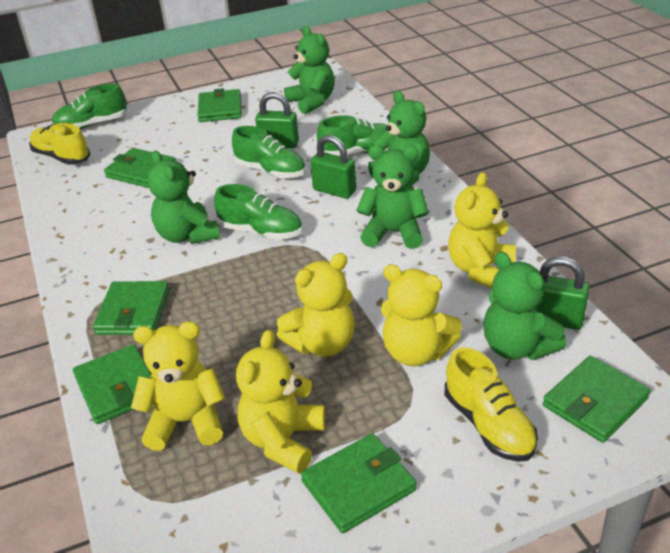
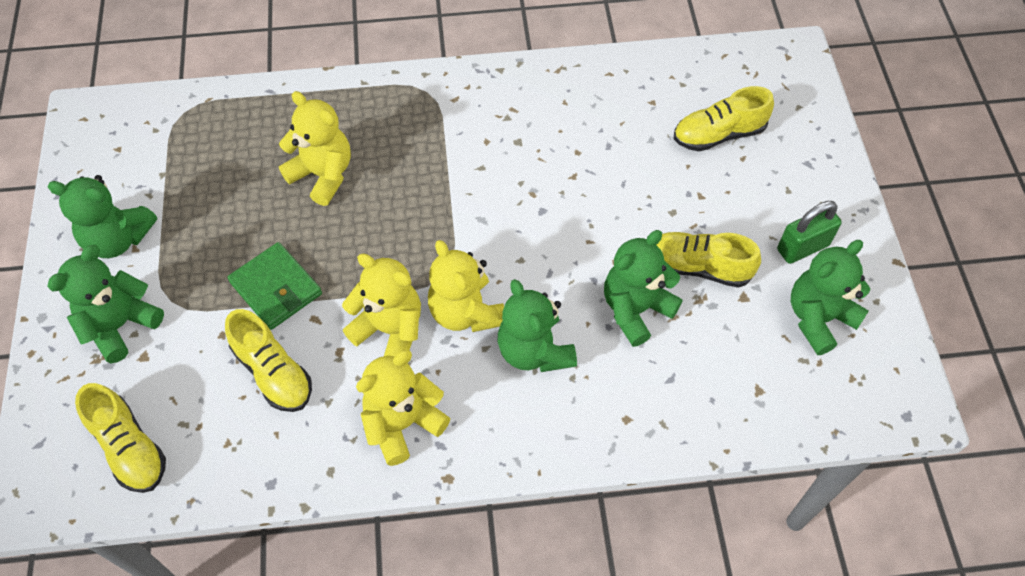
green padlock: 3 -> 1
green shoe: 4 -> 0
green wallet: 6 -> 1
yellow shoe: 2 -> 4
yellow teddy bear: 5 -> 4

